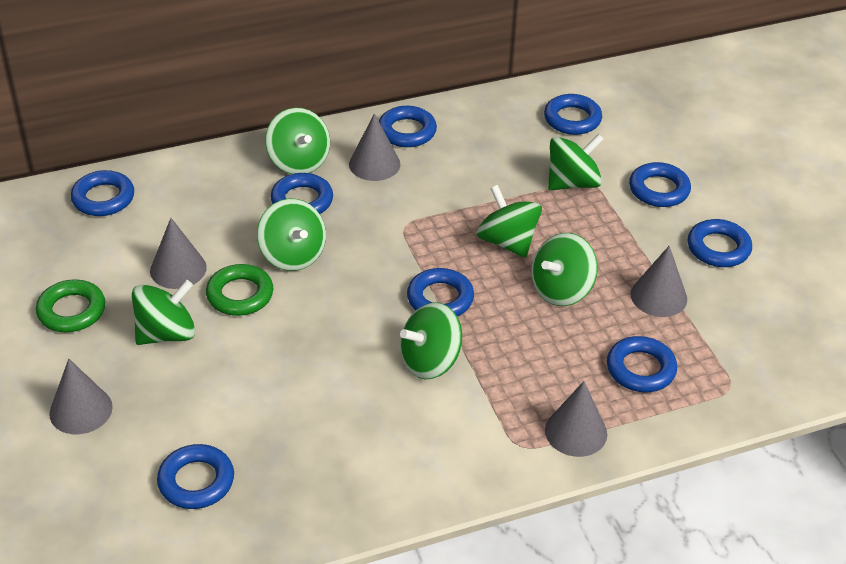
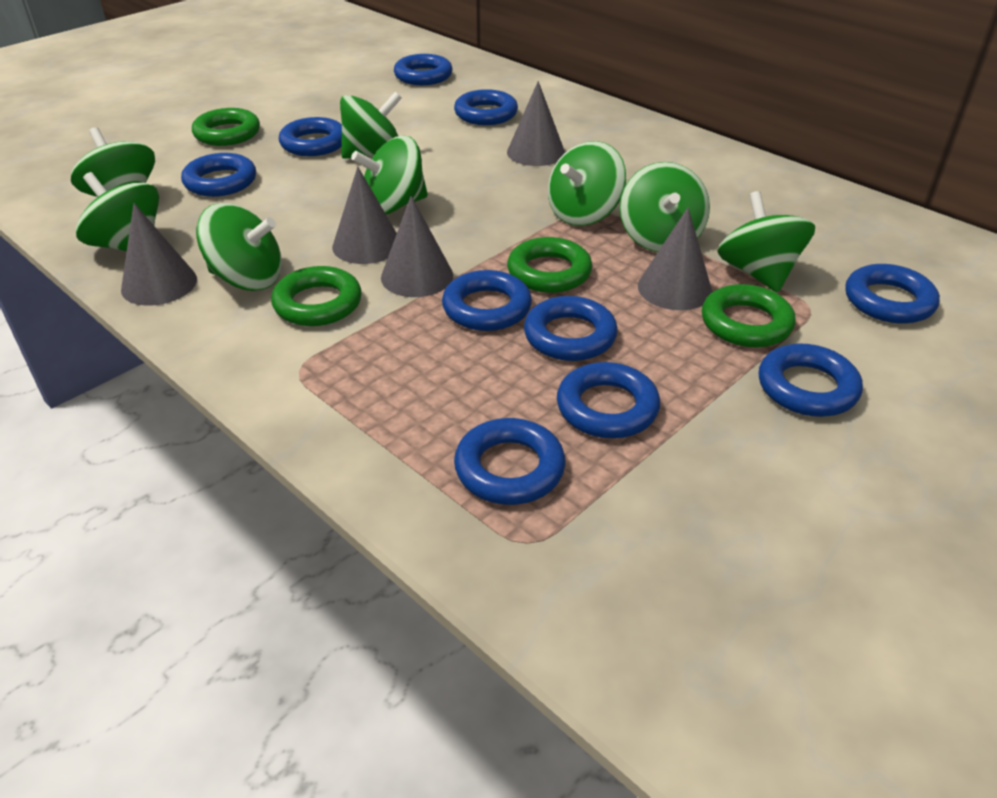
blue ring: 9 -> 10
green ring: 2 -> 4
green spinning top: 7 -> 8

